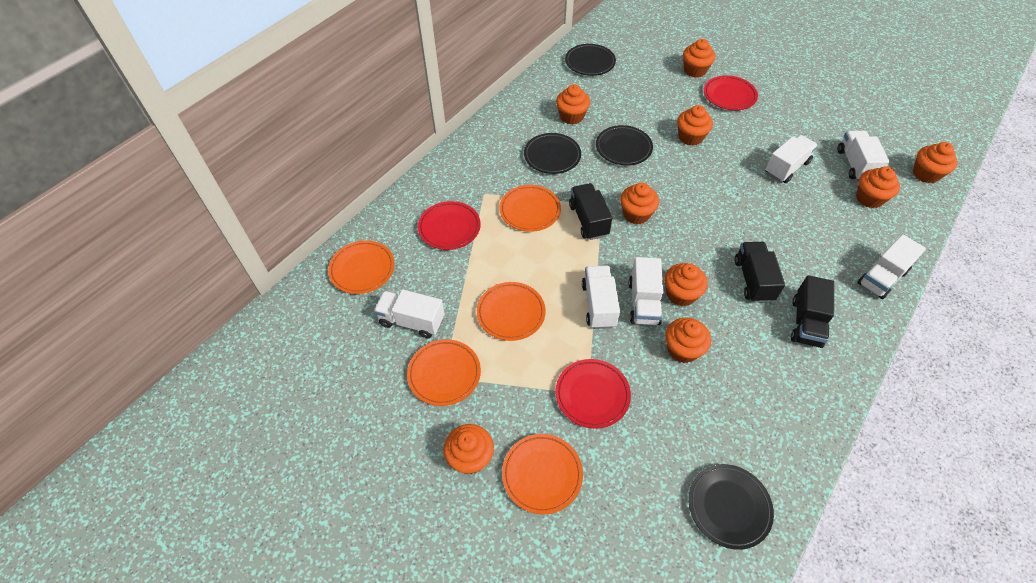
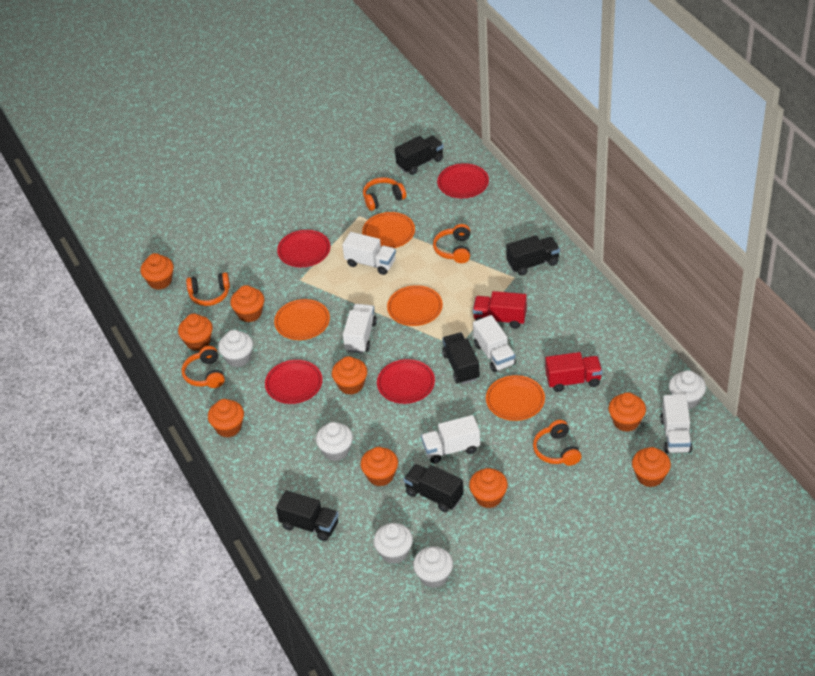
black plate: 4 -> 0
black truck: 3 -> 5
orange headphones: 0 -> 5
orange plate: 5 -> 4
red plate: 3 -> 4
red truck: 0 -> 2
white cupcake: 0 -> 5
white truck: 6 -> 5

